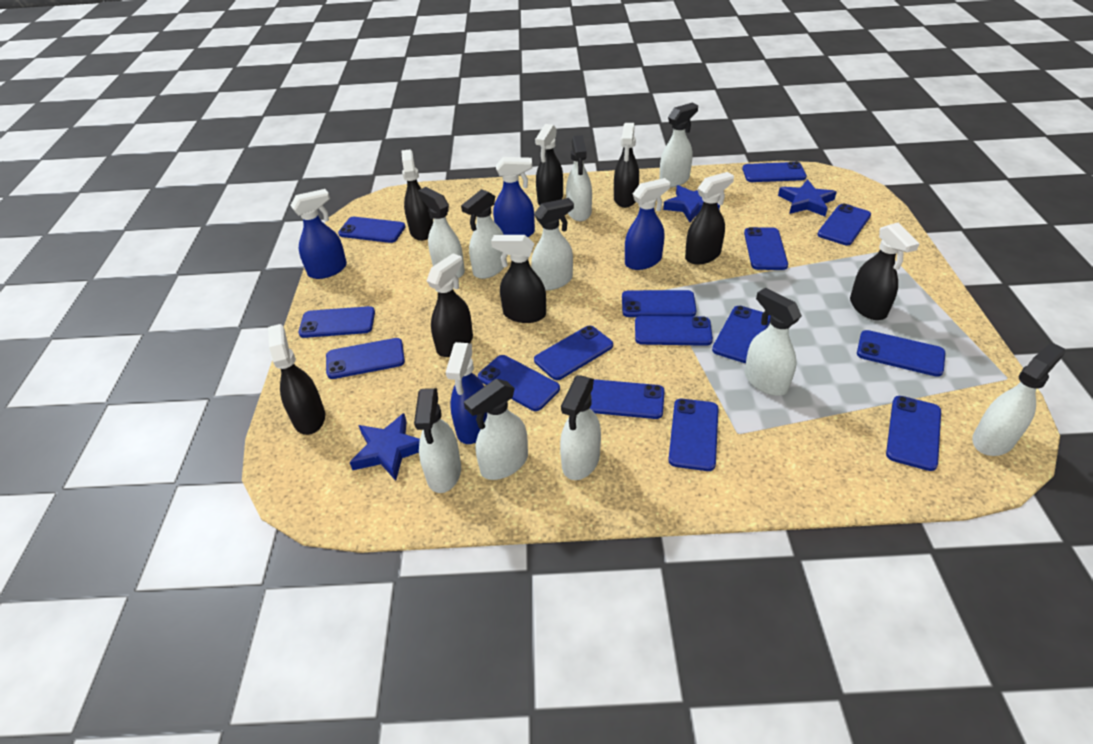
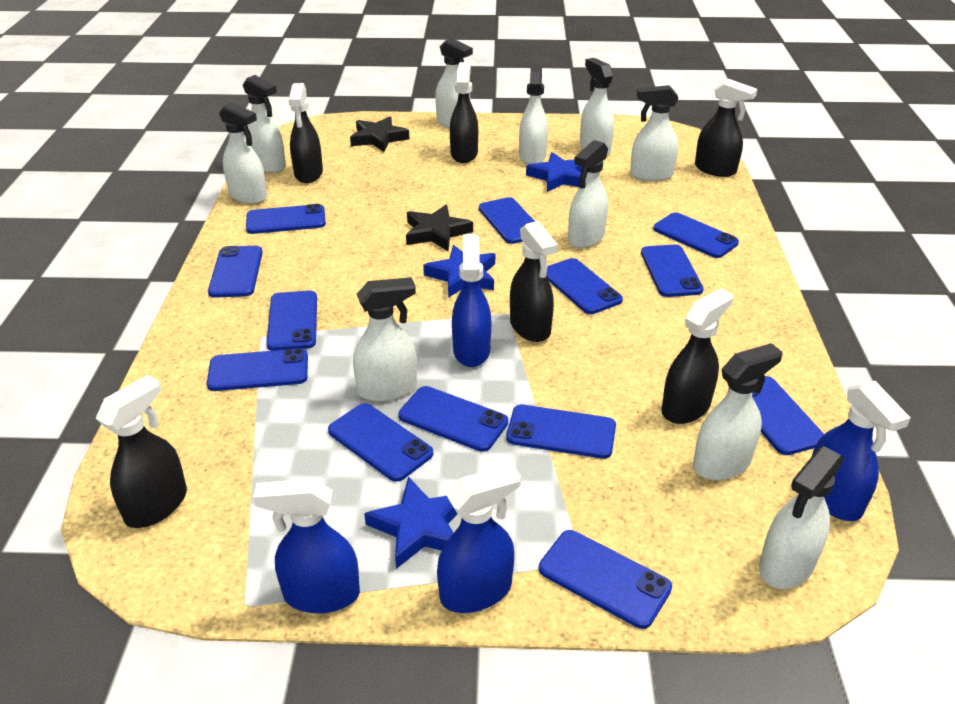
black spray bottle: 8 -> 6
black star: 0 -> 2
blue phone: 15 -> 13

